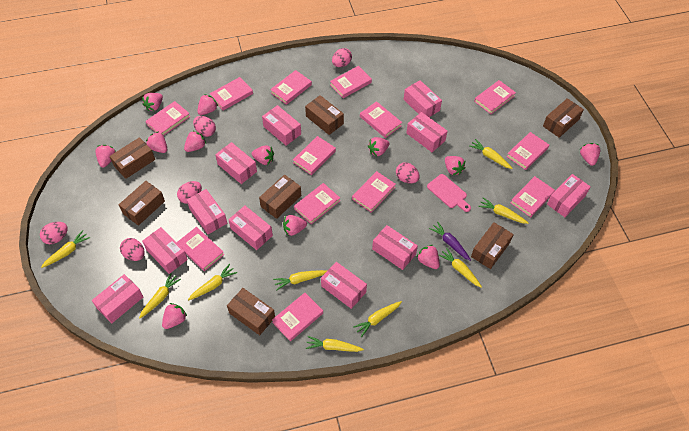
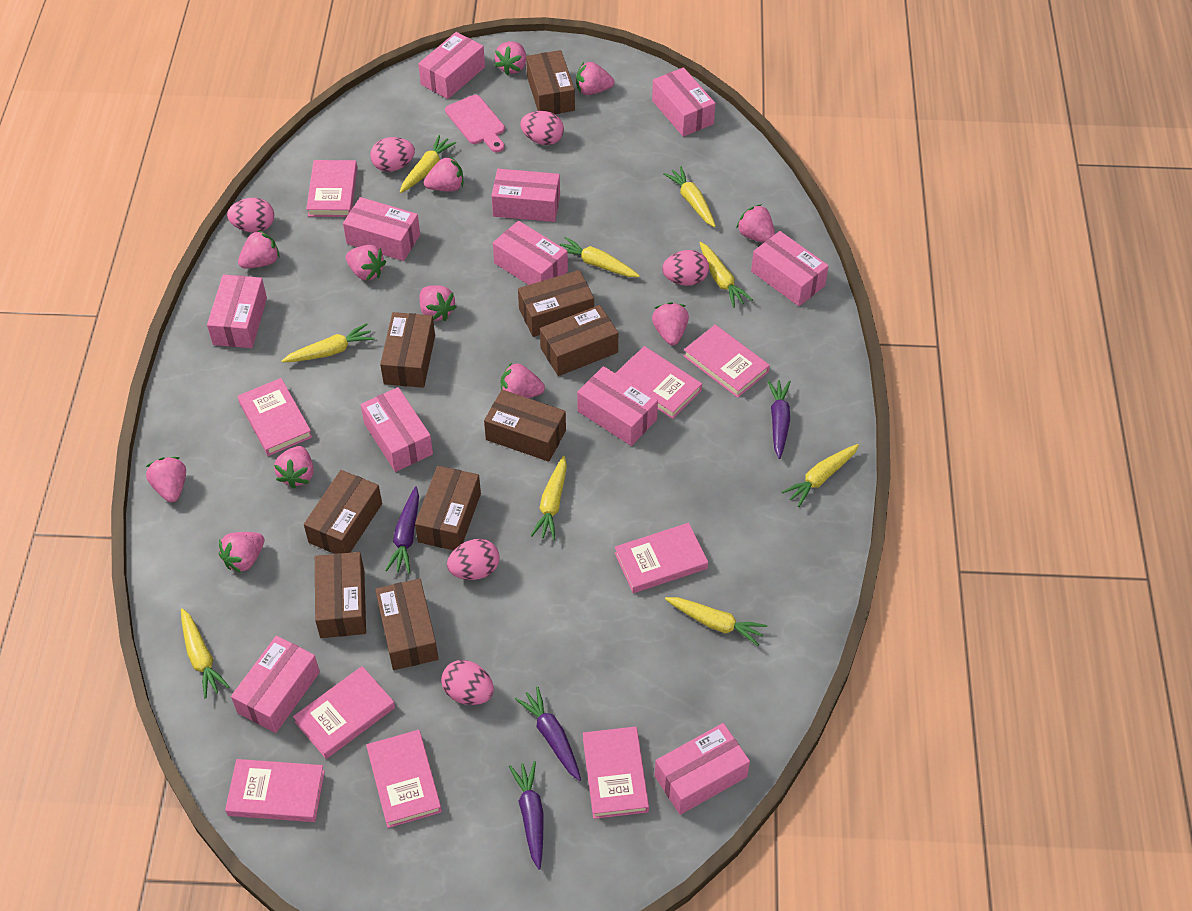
brown box: 7 -> 9
pink book: 13 -> 9
purple carrot: 1 -> 4

